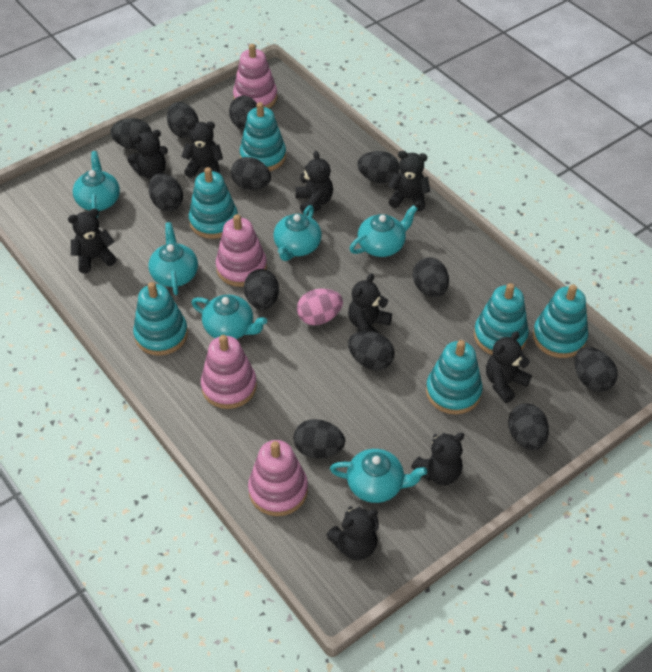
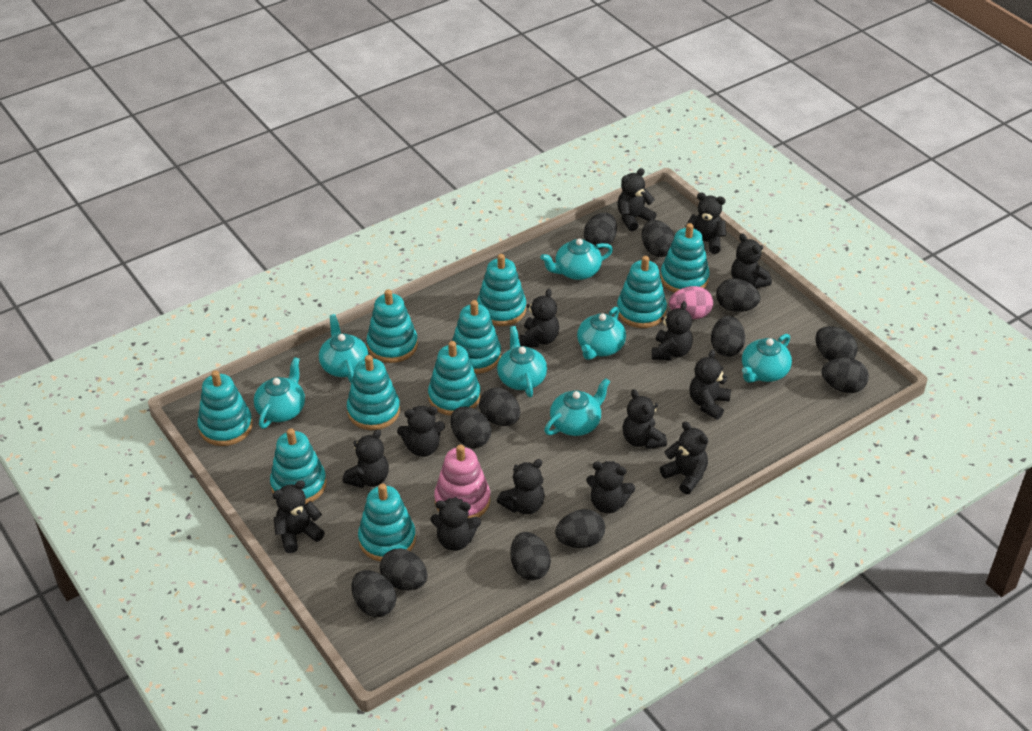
black teddy bear: 9 -> 14
pink stacking toy: 4 -> 1
turquoise stacking toy: 6 -> 10
turquoise teapot: 6 -> 7

